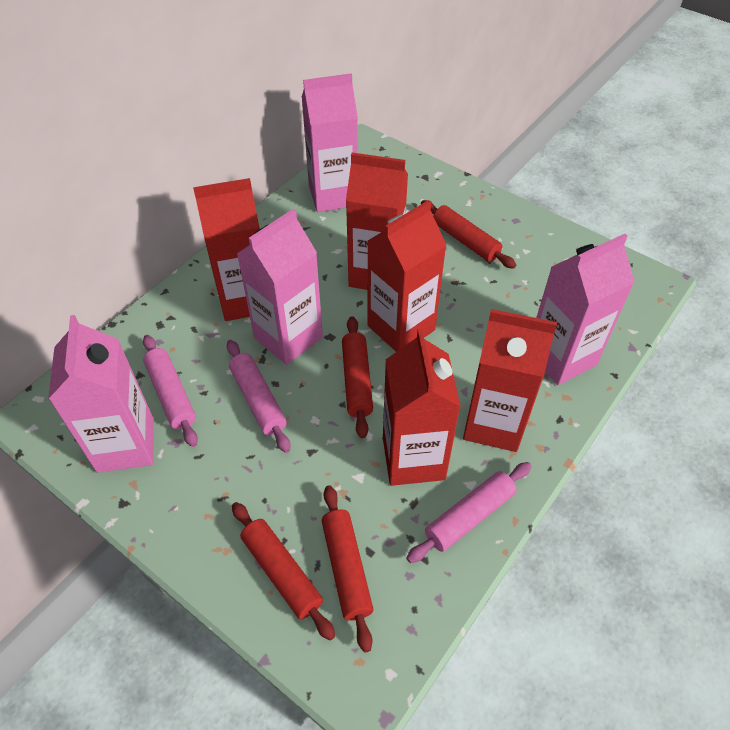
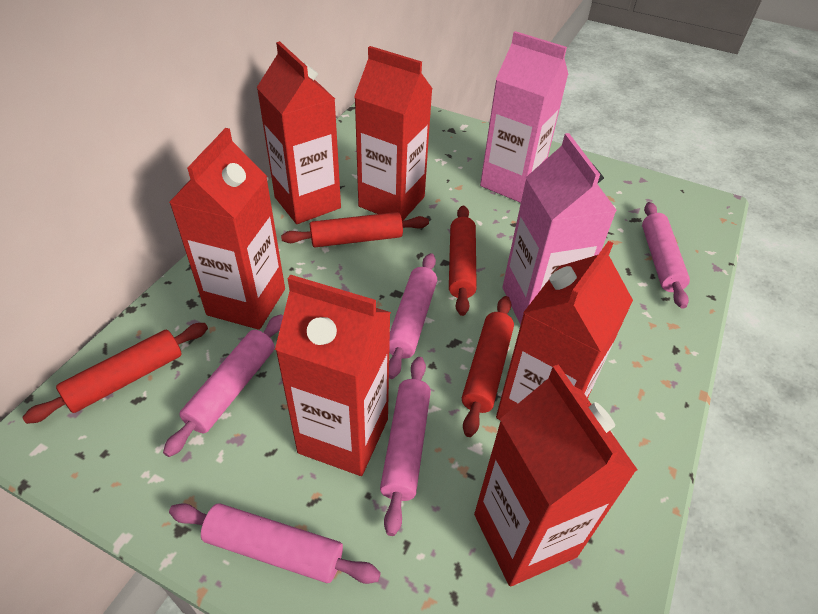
pink carton: 4 -> 2
pink rolling pin: 3 -> 5
red carton: 5 -> 6

